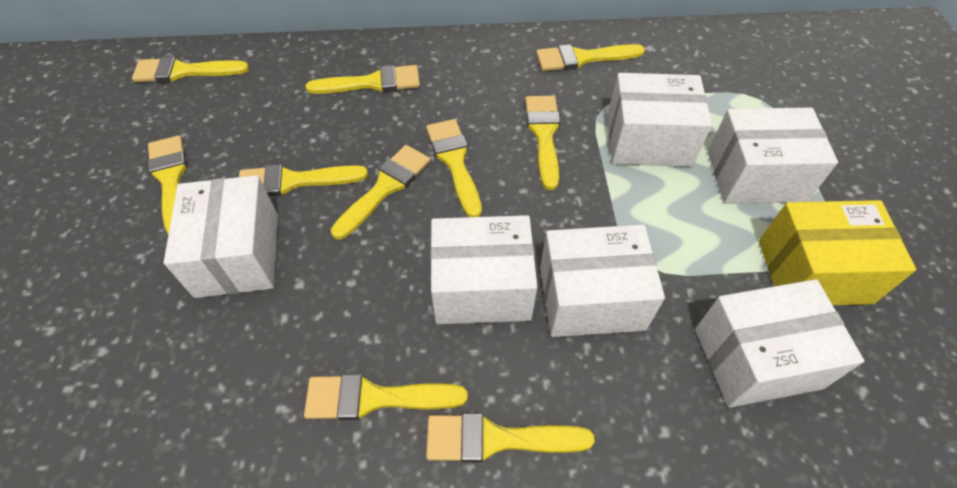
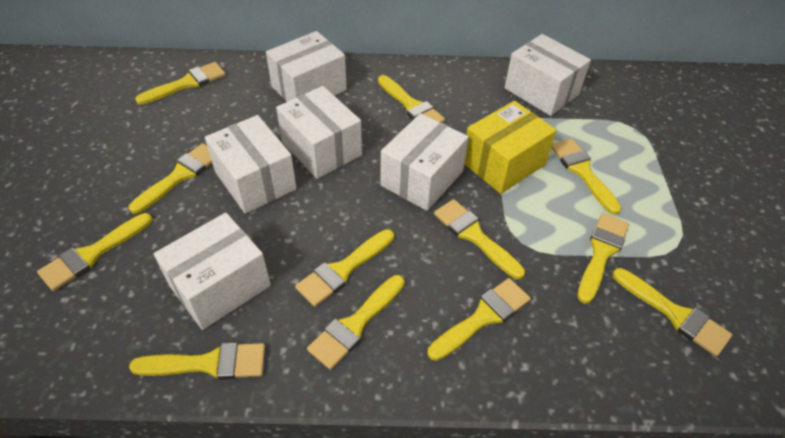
yellow brush: 10 -> 12

